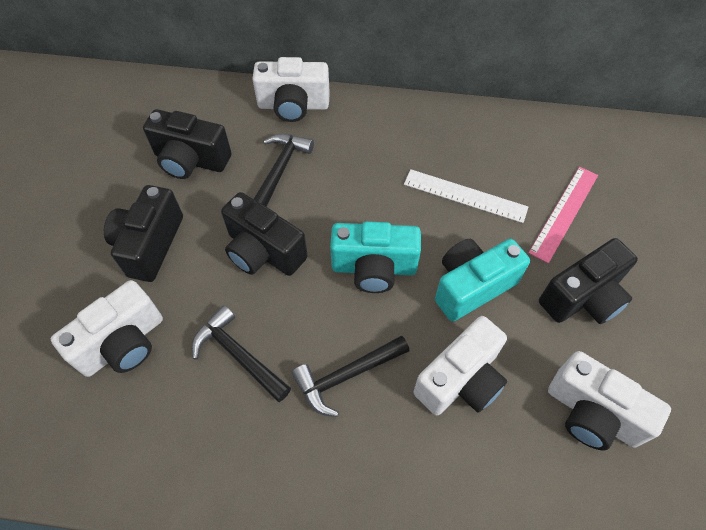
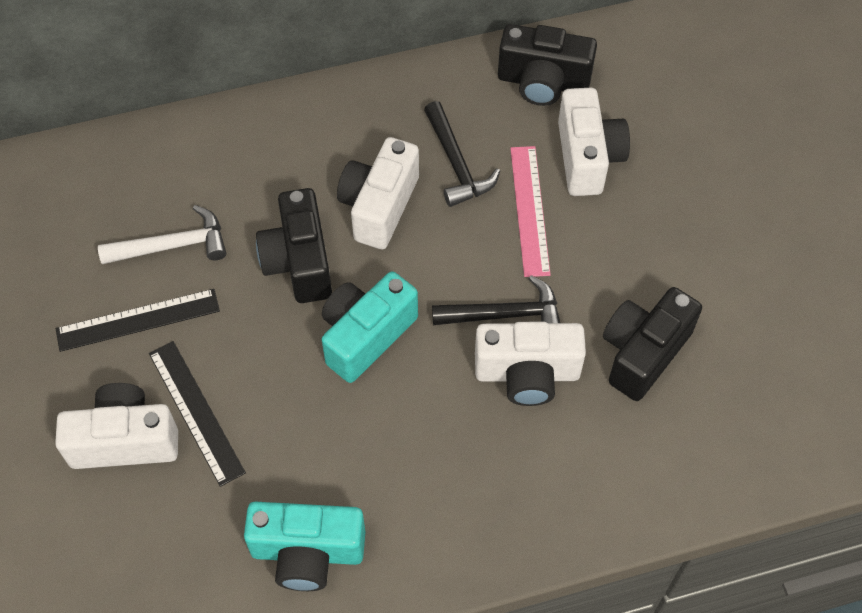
black camera: 4 -> 3
black hammer: 3 -> 2
black ruler: 0 -> 2
white hammer: 0 -> 1
white ruler: 1 -> 0

